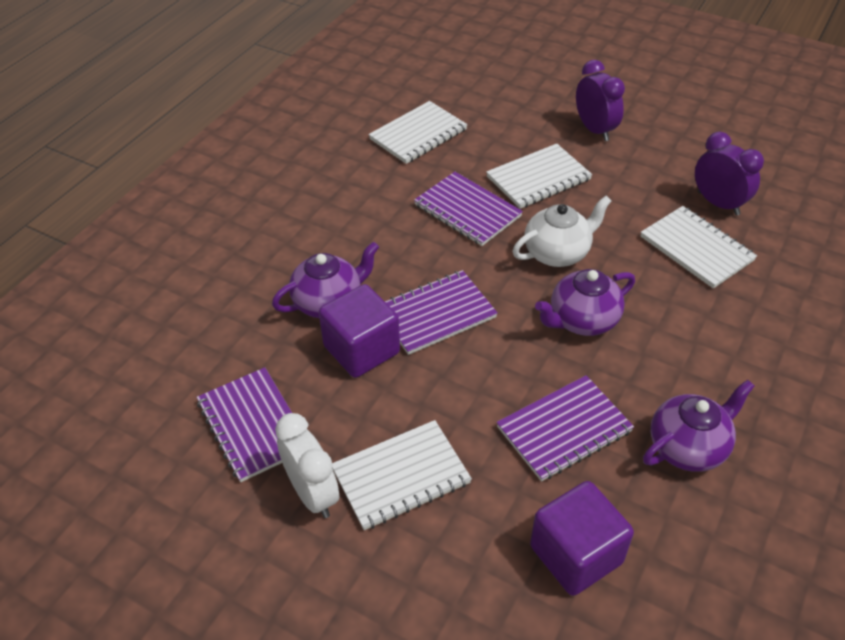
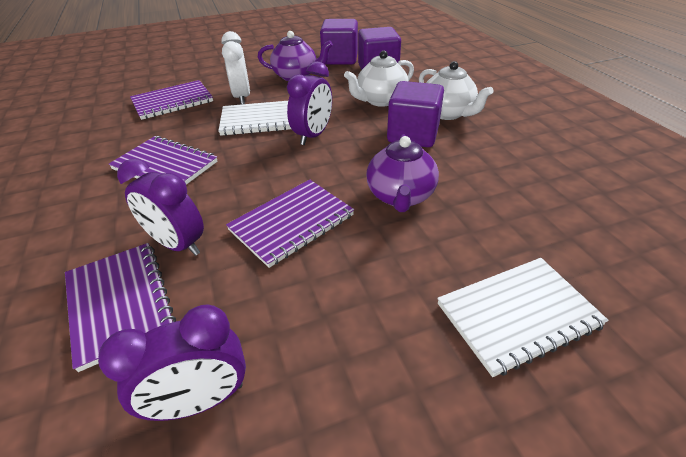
purple clock: 2 -> 3
purple cube: 2 -> 3
purple teapot: 3 -> 2
white notebook: 4 -> 2
white teapot: 1 -> 2

